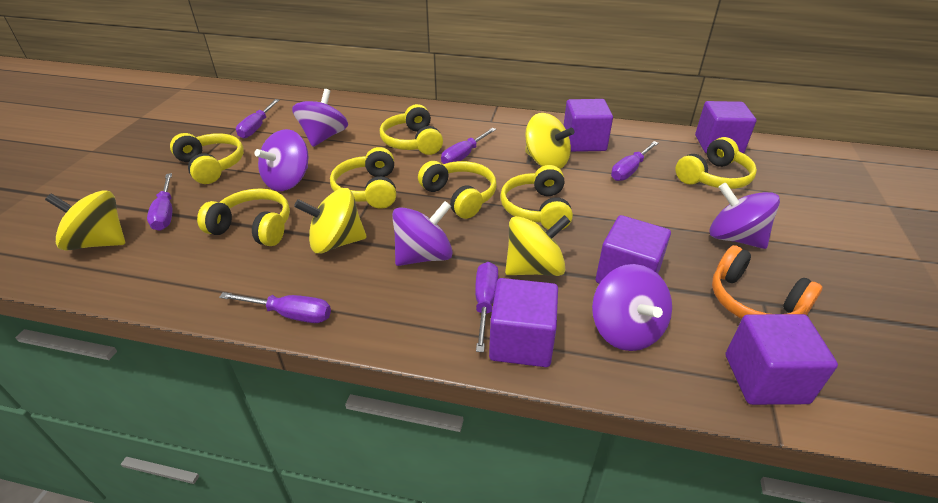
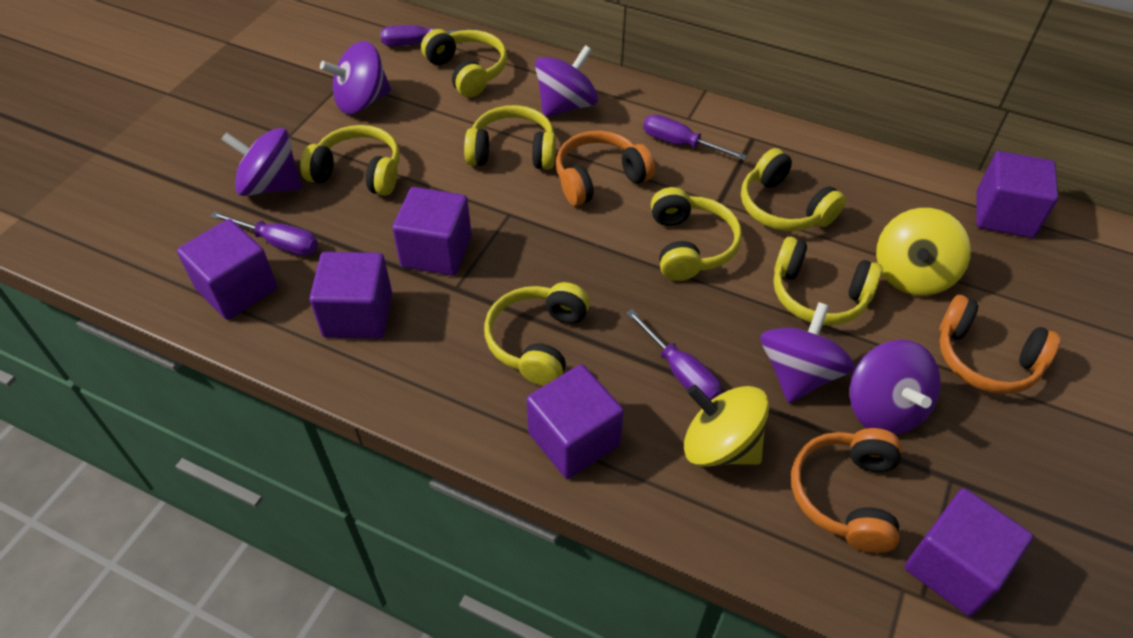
orange headphones: 1 -> 3
purple cube: 5 -> 6
purple screwdriver: 6 -> 4
yellow spinning top: 4 -> 2

